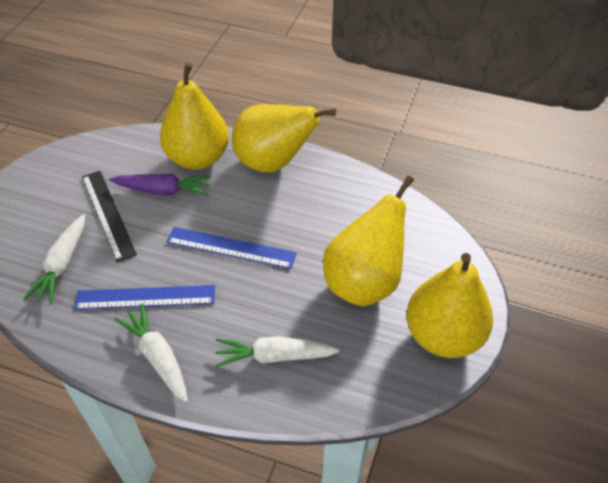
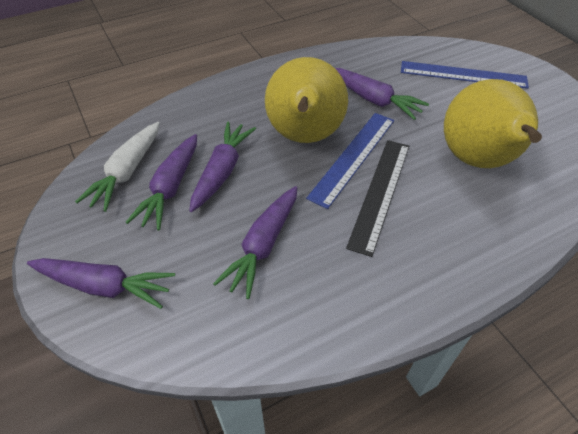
purple carrot: 1 -> 5
white carrot: 3 -> 1
yellow pear: 4 -> 2

